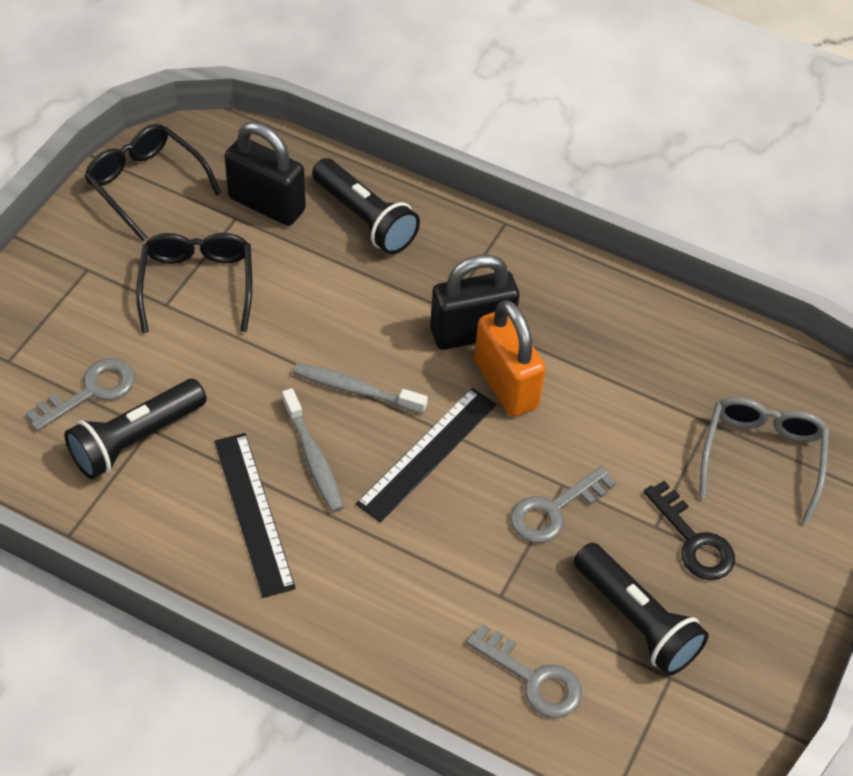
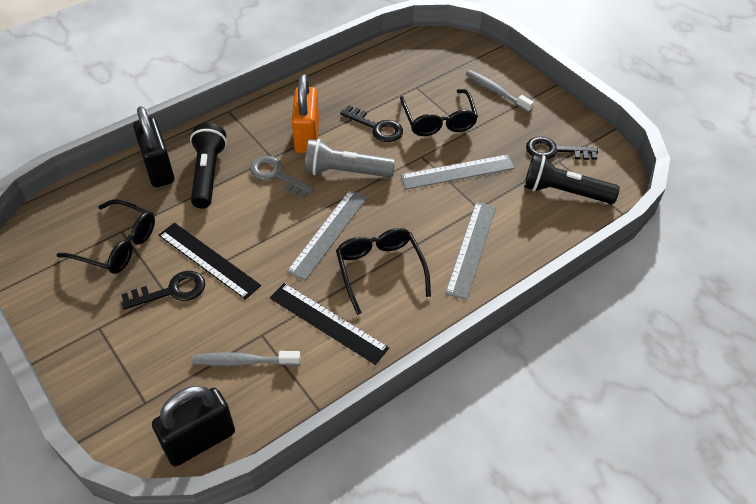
black flashlight: 3 -> 2
black glasses: 2 -> 3
black key: 1 -> 3
grey flashlight: 0 -> 1
grey glasses: 1 -> 0
grey key: 3 -> 1
grey ruler: 0 -> 3

